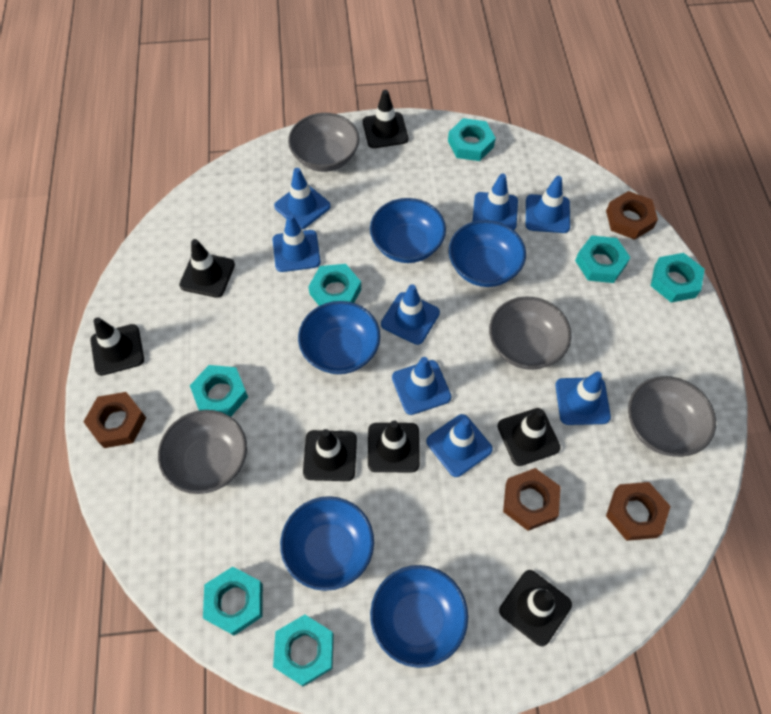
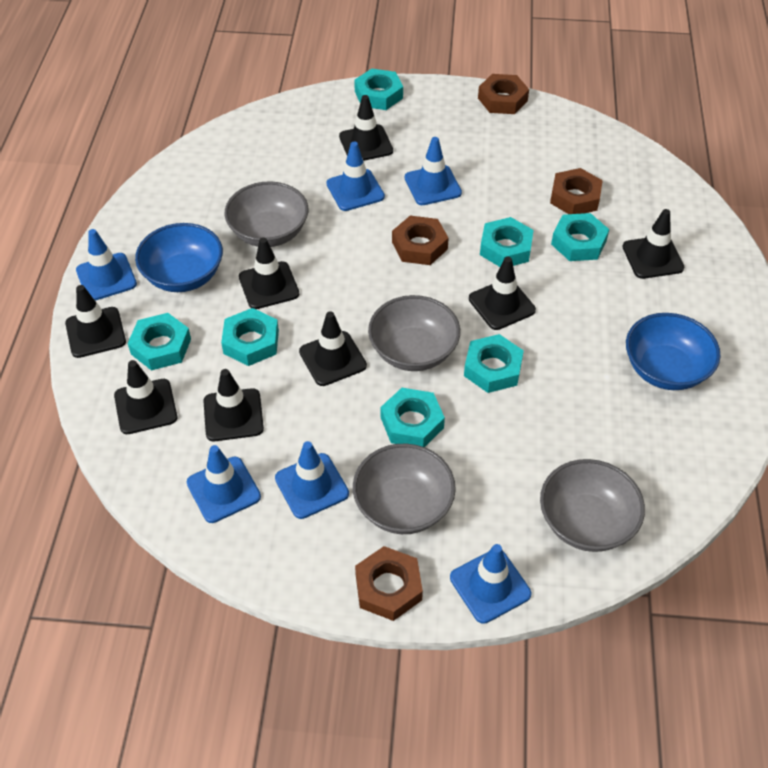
black traffic cone: 7 -> 8
blue bowl: 5 -> 2
blue traffic cone: 8 -> 6

